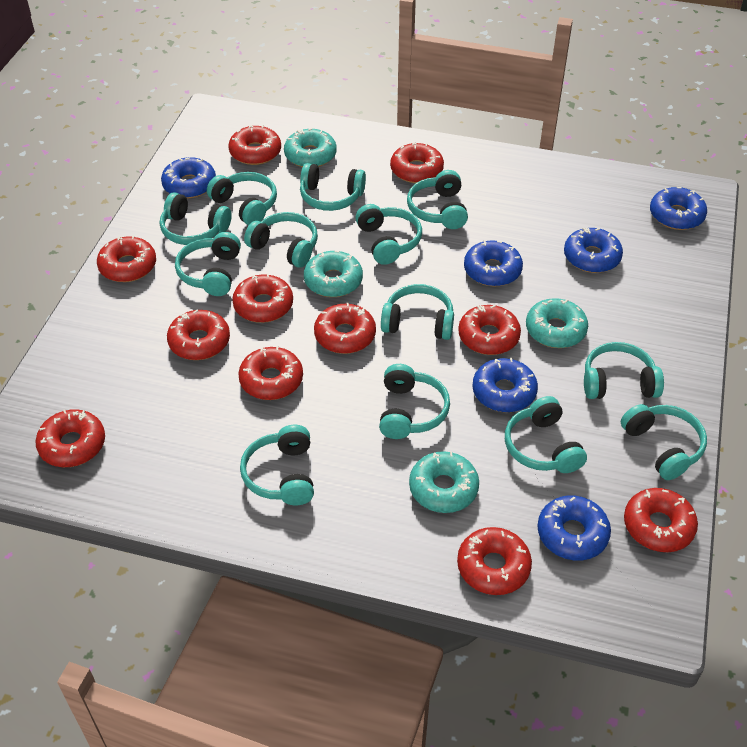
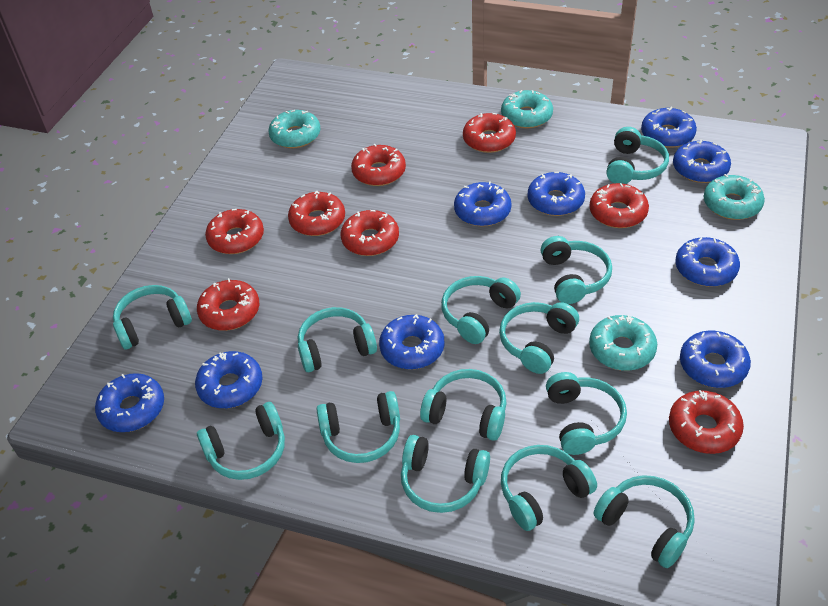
blue donut: 6 -> 9
red donut: 11 -> 8

